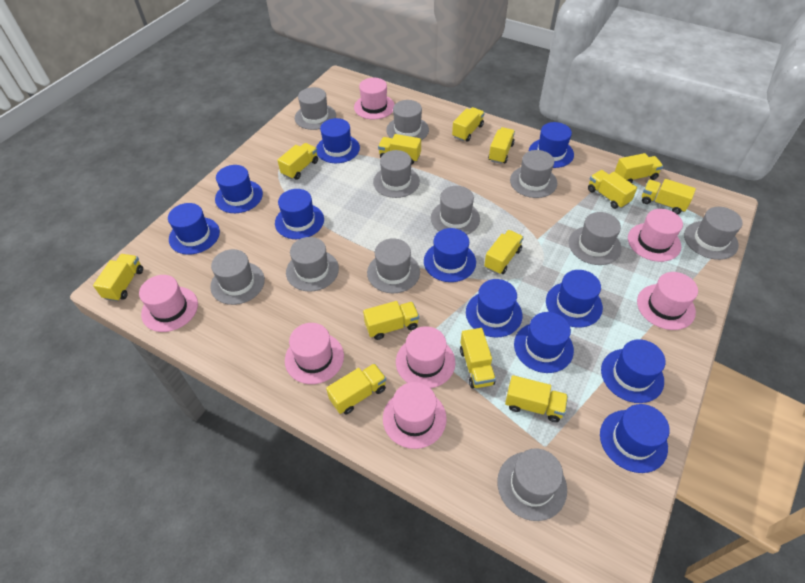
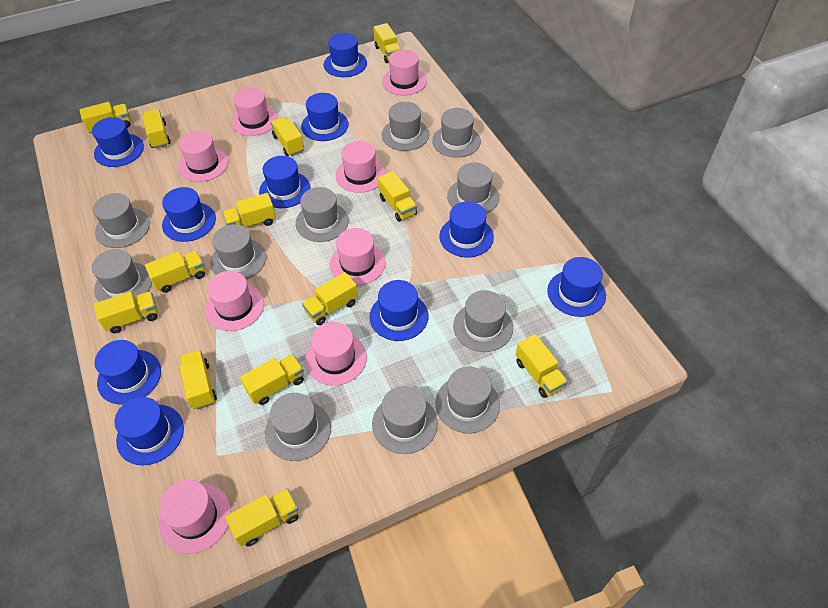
blue hat: 11 -> 10
pink hat: 7 -> 8

